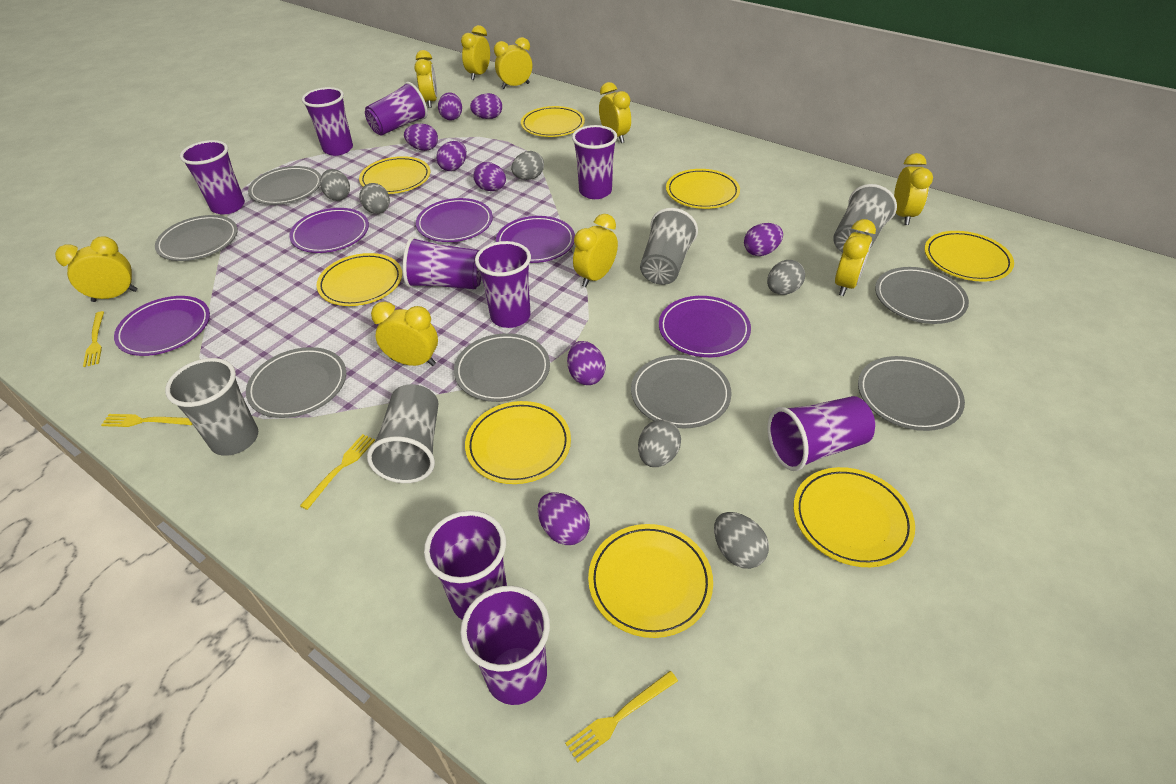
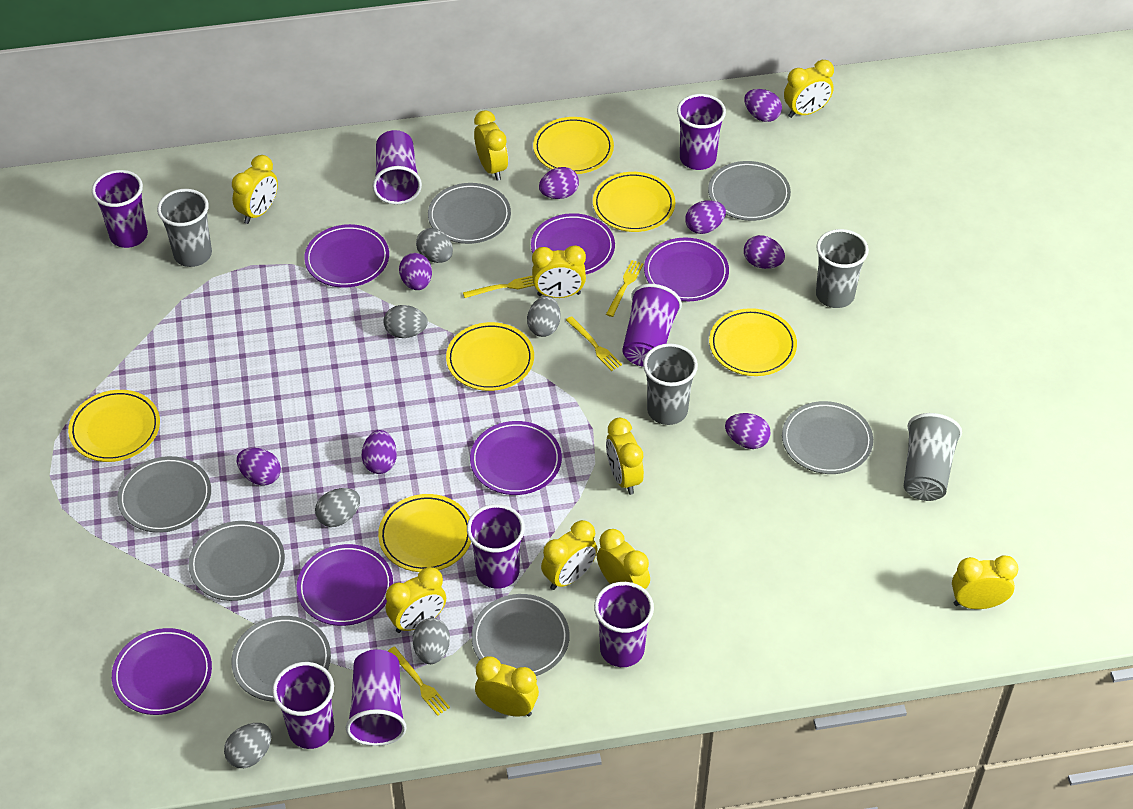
purple cup: 9 -> 8
purple plate: 5 -> 6
yellow clock: 9 -> 10
yellow plate: 8 -> 6

